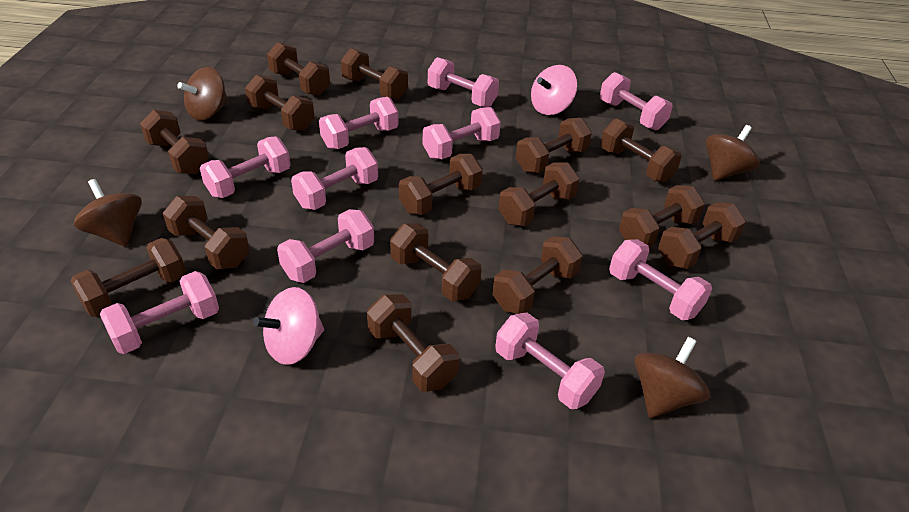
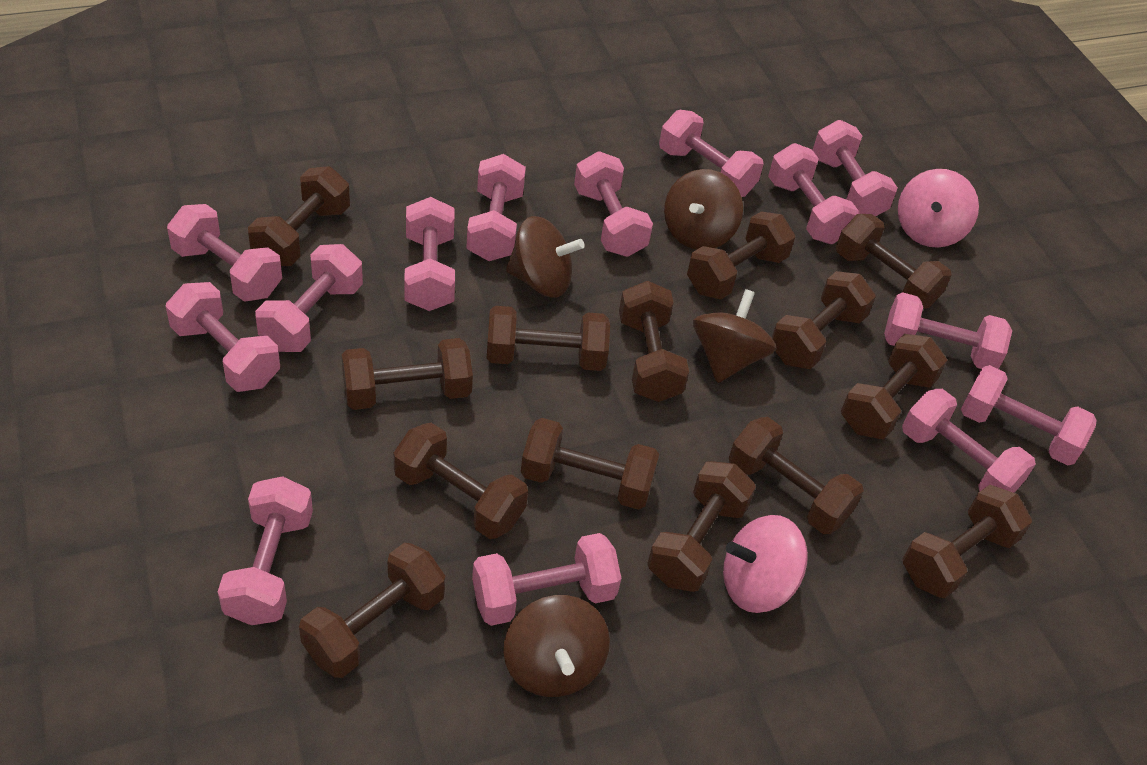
brown dumbbell: 15 -> 14
pink dumbbell: 10 -> 14

